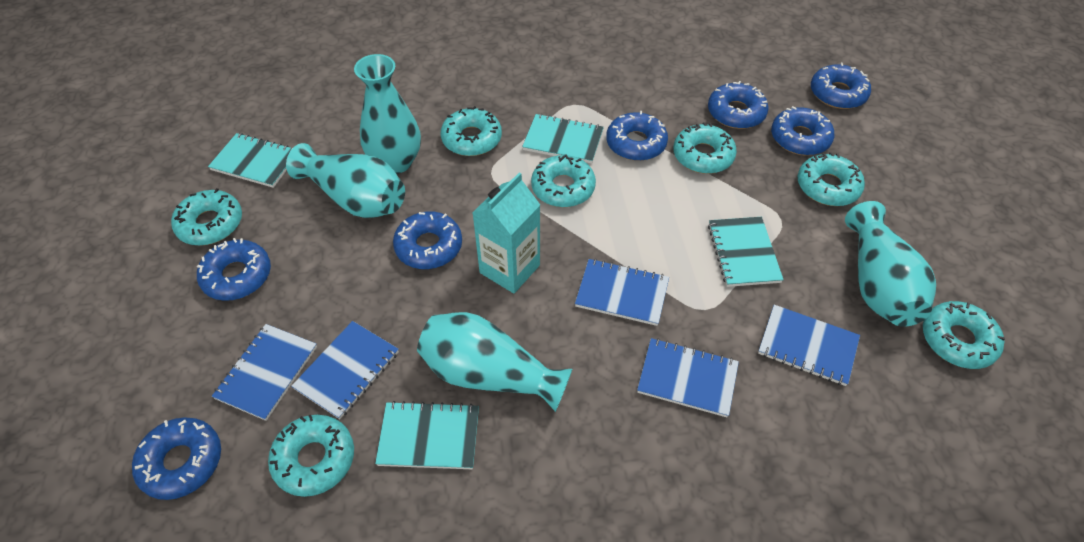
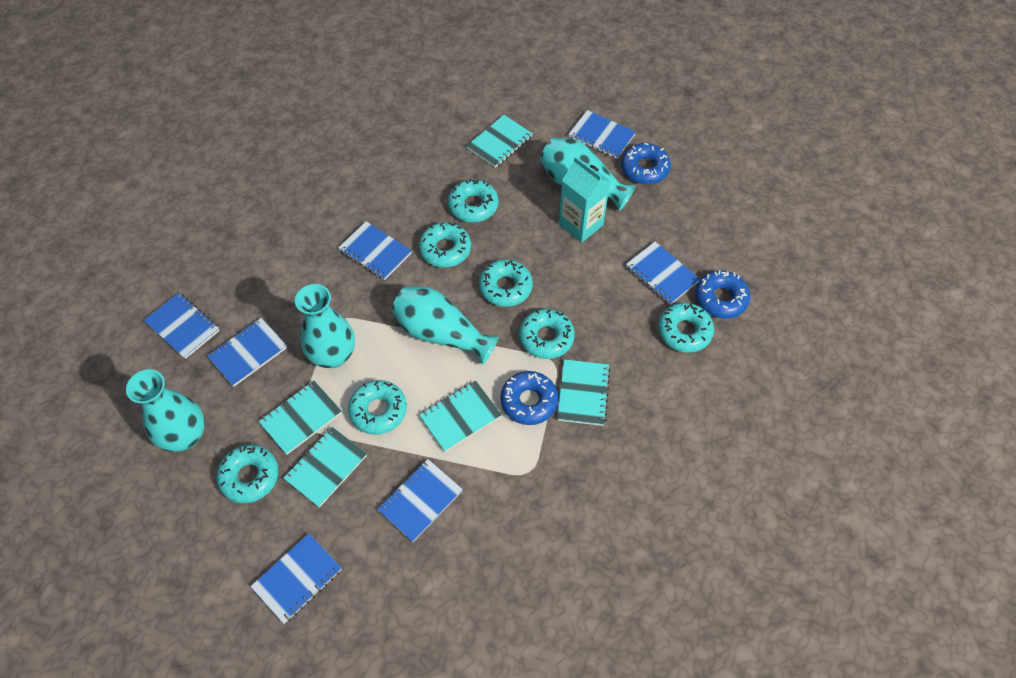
blue donut: 7 -> 3
blue notebook: 5 -> 7
turquoise notebook: 4 -> 5

